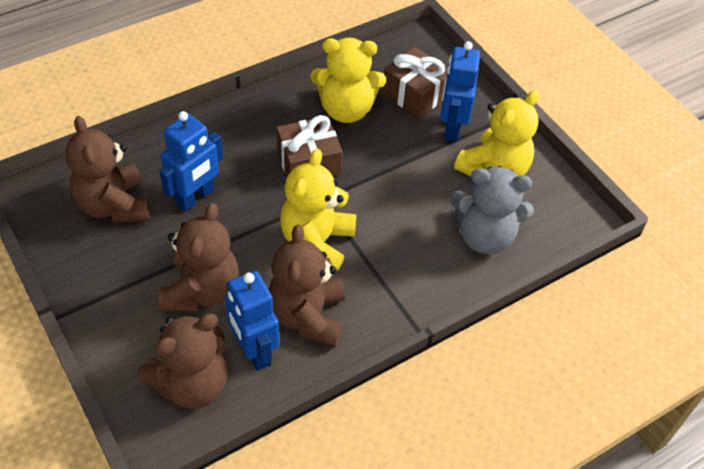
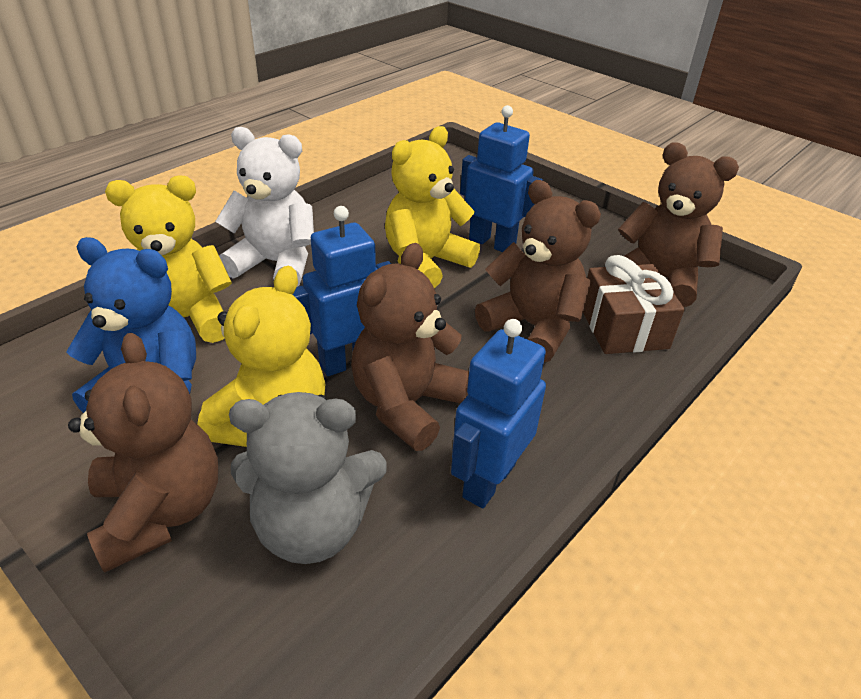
blue teddy bear: 0 -> 1
brown gift: 2 -> 1
white teddy bear: 0 -> 1

